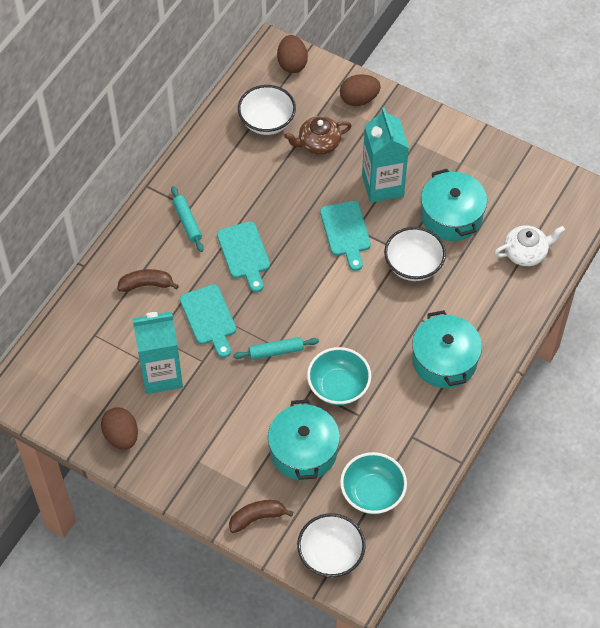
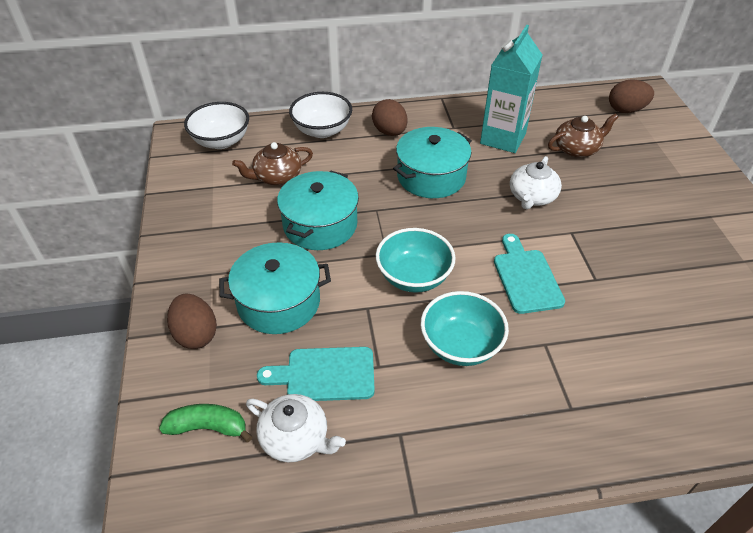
brown banana: 2 -> 0
brown teapot: 1 -> 2
green banana: 0 -> 1
turquoise carton: 2 -> 1
turquoise cutting board: 3 -> 2
turquoise rolling pin: 2 -> 0
white bowl: 3 -> 2
white teapot: 1 -> 2

